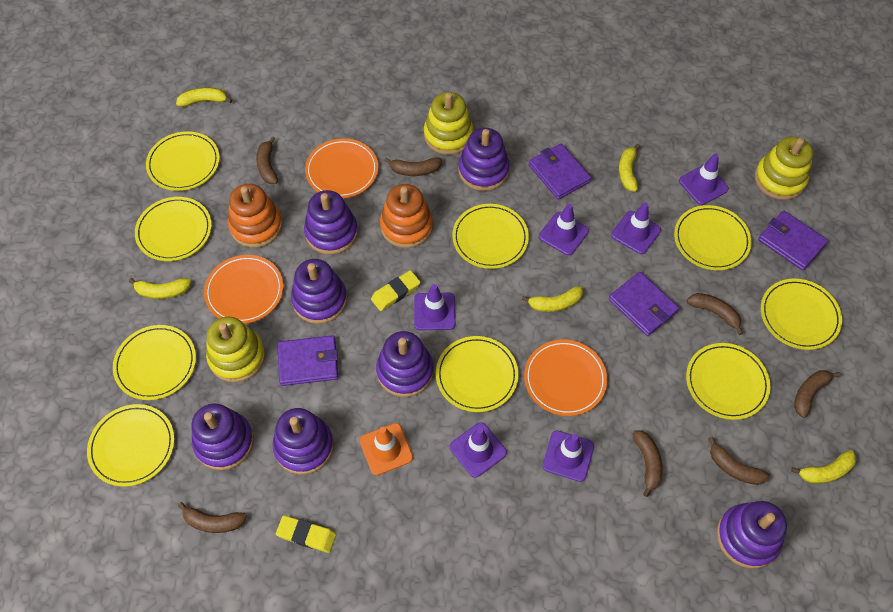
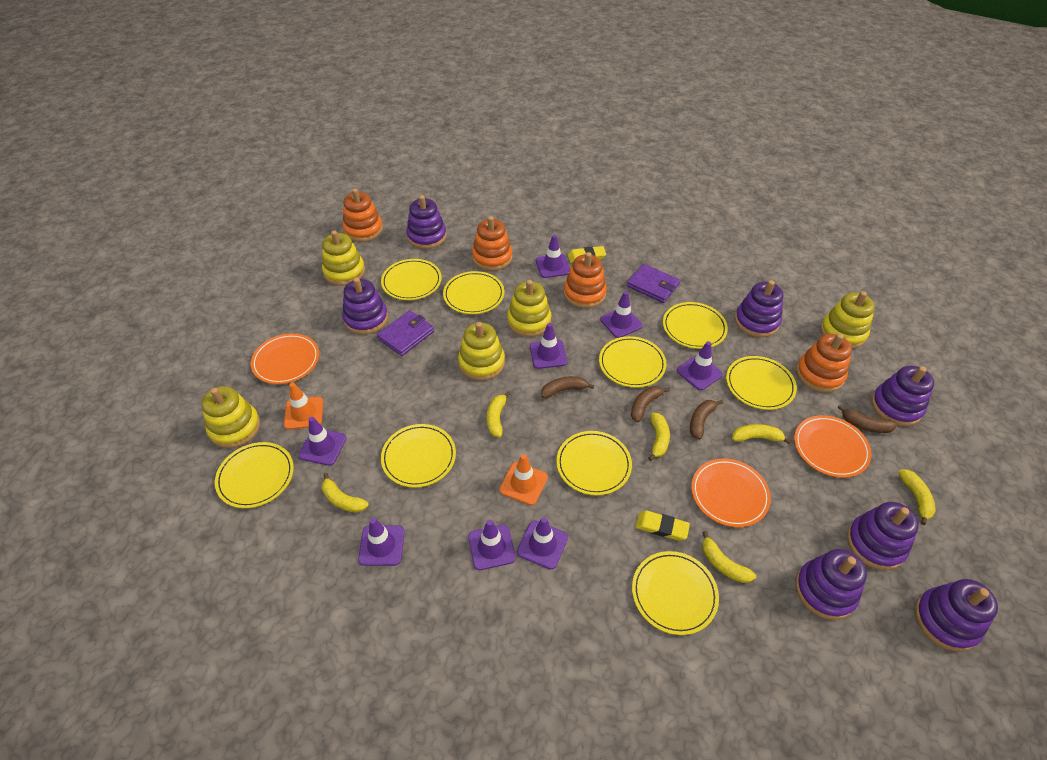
brown banana: 7 -> 4
orange stacking toy: 2 -> 4
orange traffic cone: 1 -> 2
purple traffic cone: 6 -> 8
purple wallet: 4 -> 2
yellow banana: 5 -> 6
yellow stacking toy: 3 -> 5

